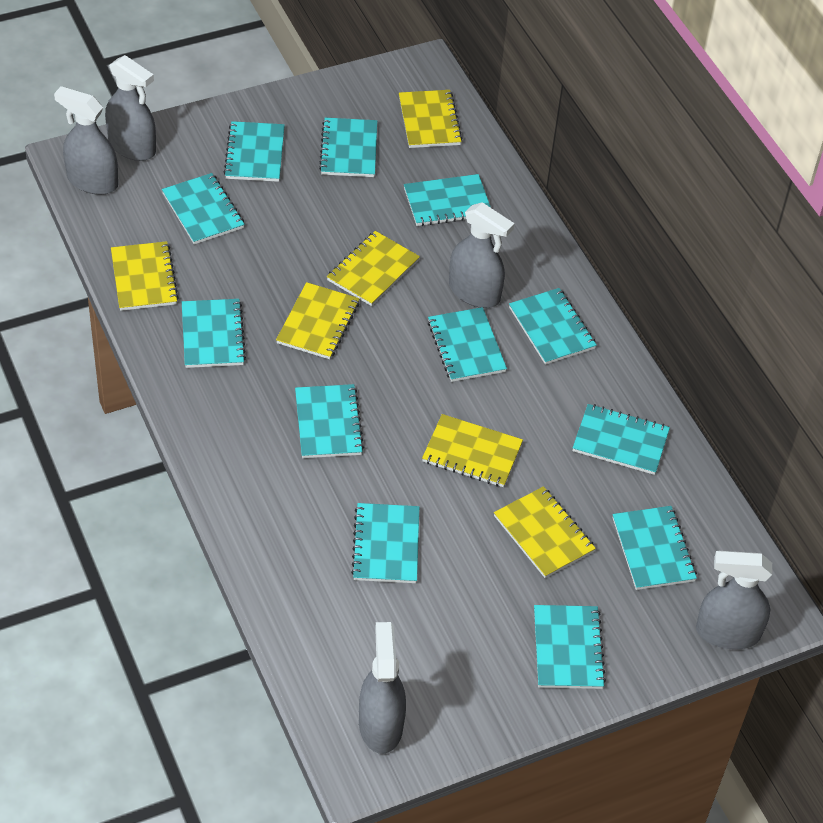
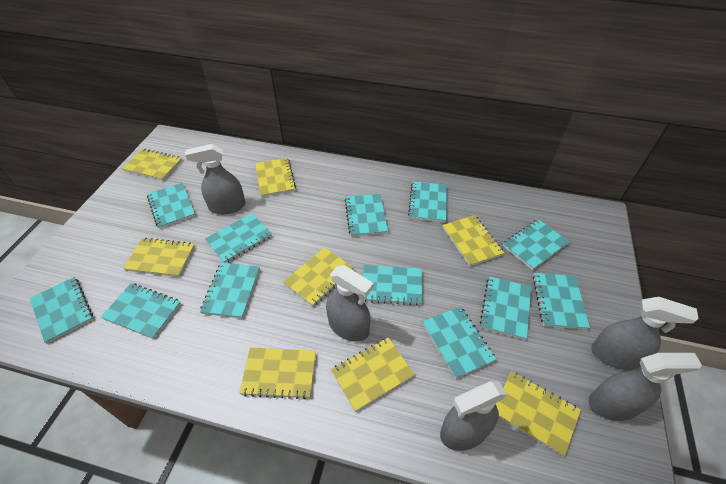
yellow notebook: 6 -> 8

